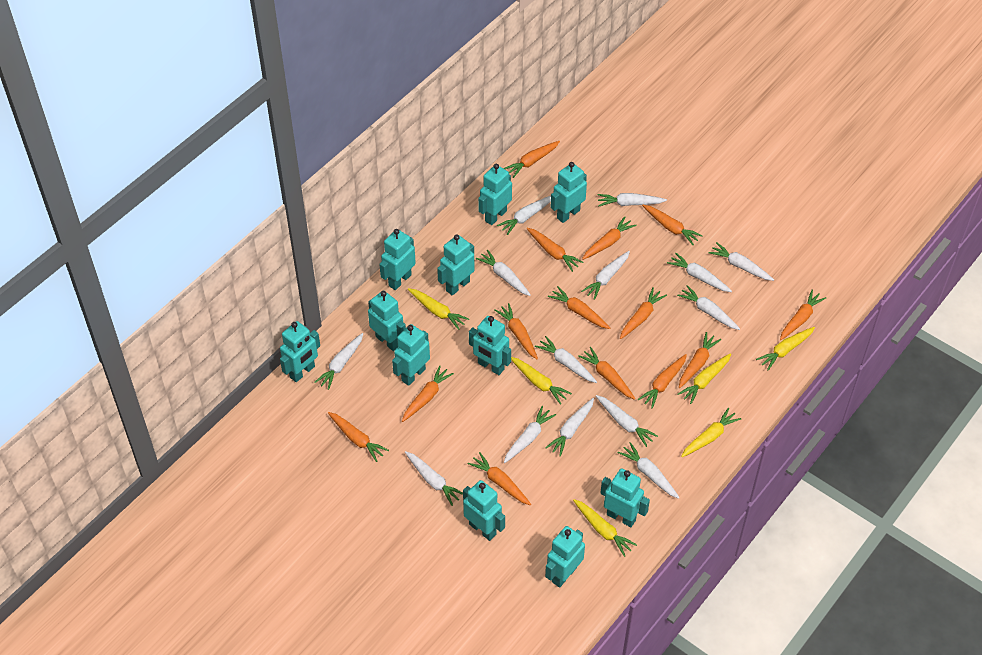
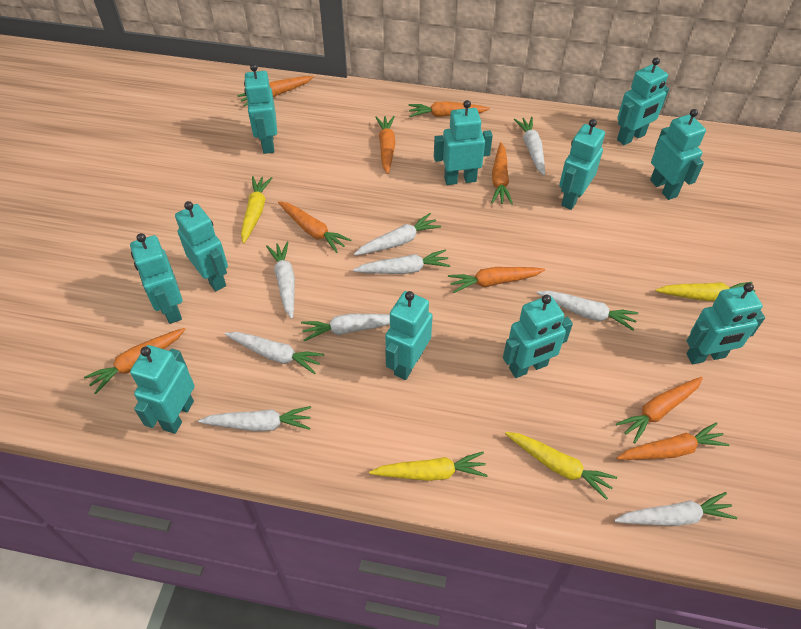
orange carrot: 14 -> 9
white carrot: 14 -> 9
yellow carrot: 6 -> 4

